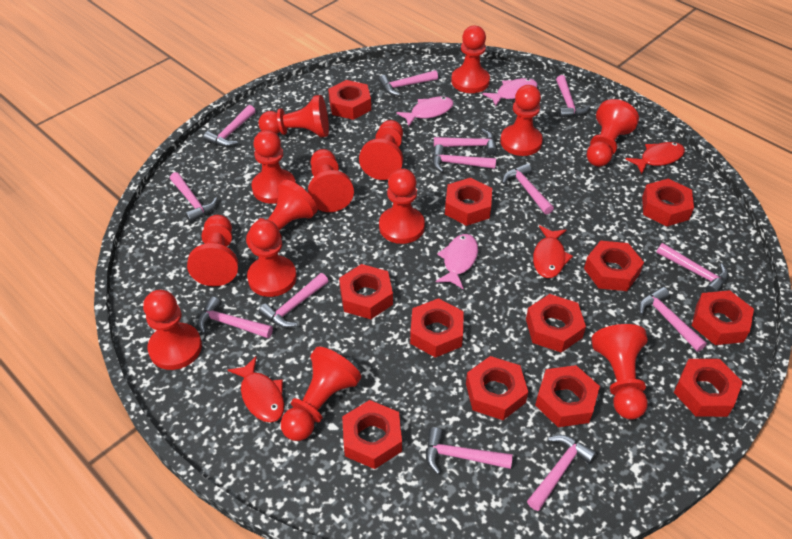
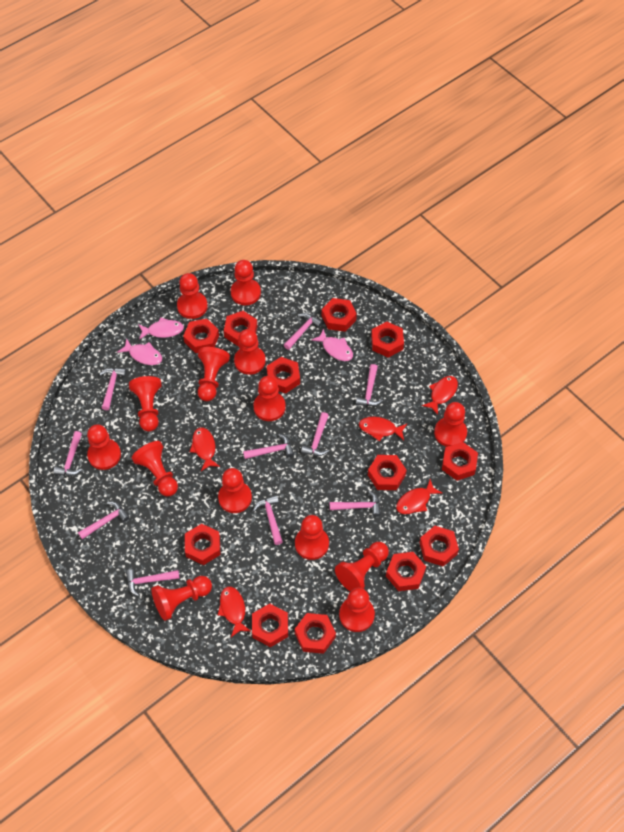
pink hammer: 13 -> 10
red fish: 3 -> 5

